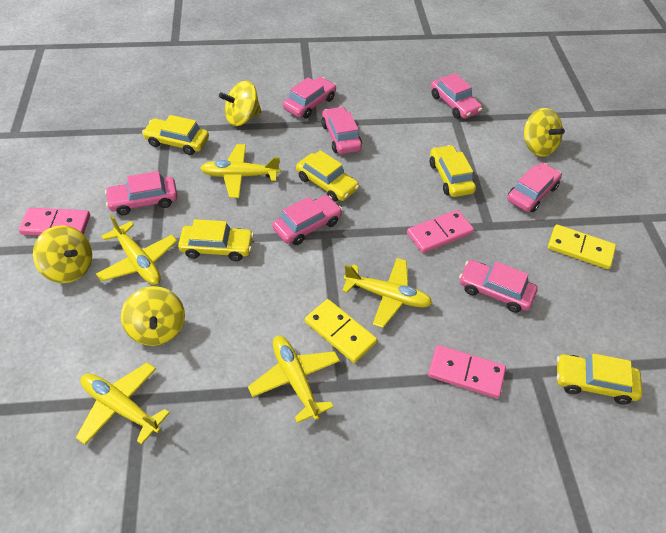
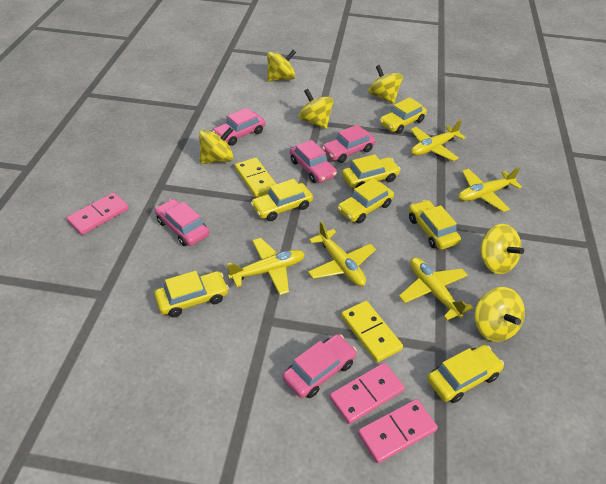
pink car: 7 -> 5
yellow car: 5 -> 7
yellow spinning top: 4 -> 6

